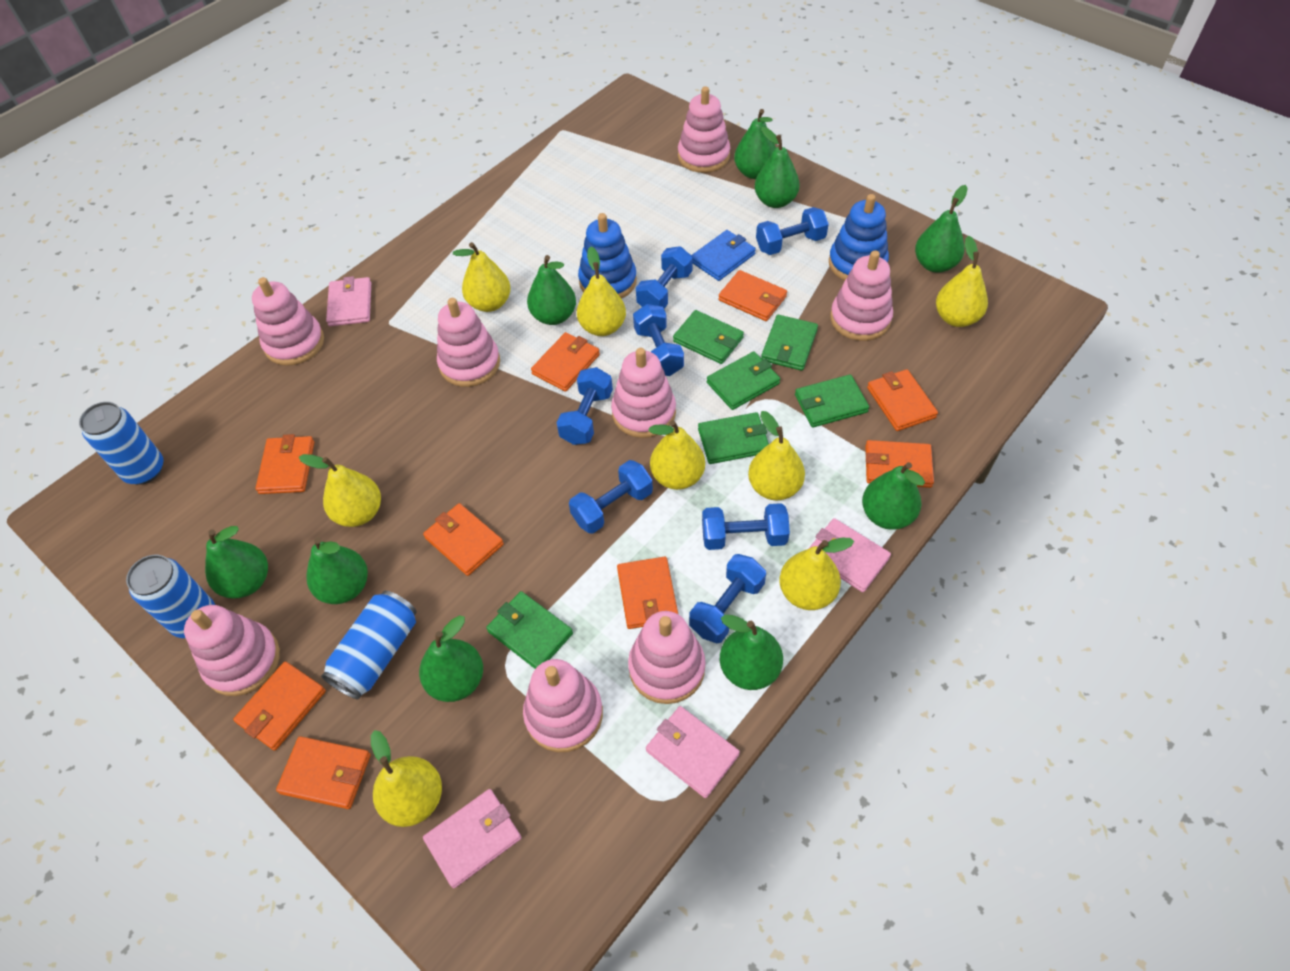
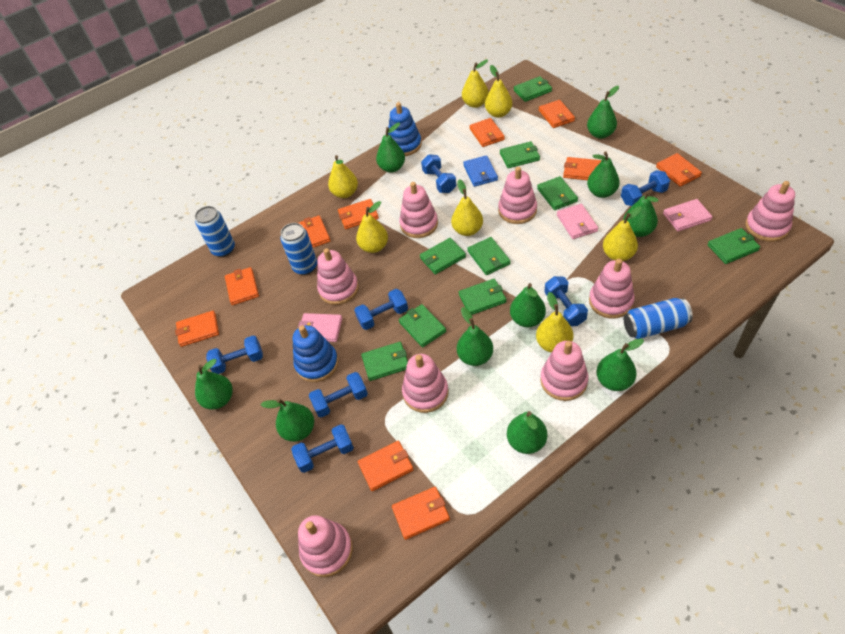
green pear: 9 -> 10
green wallet: 6 -> 9
orange wallet: 9 -> 10
pink wallet: 4 -> 3
yellow pear: 8 -> 7

